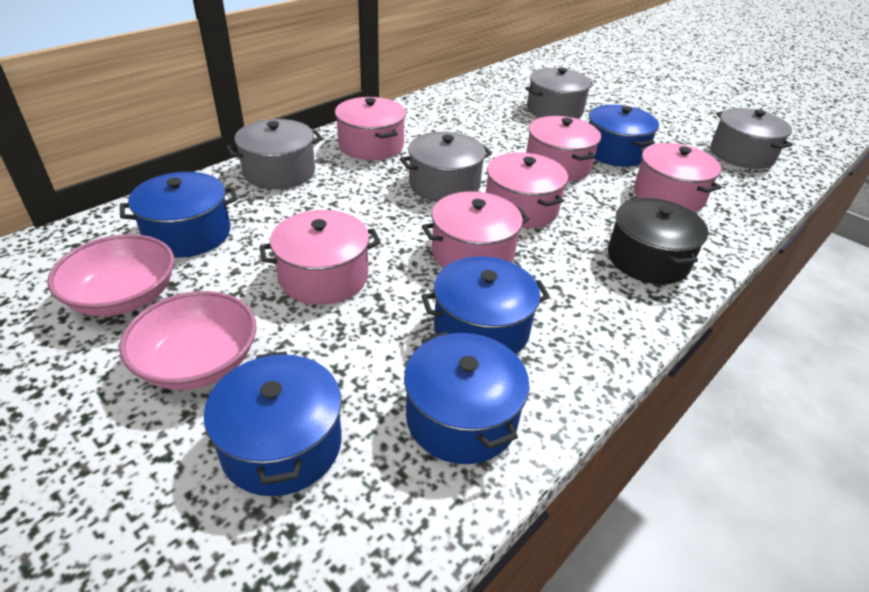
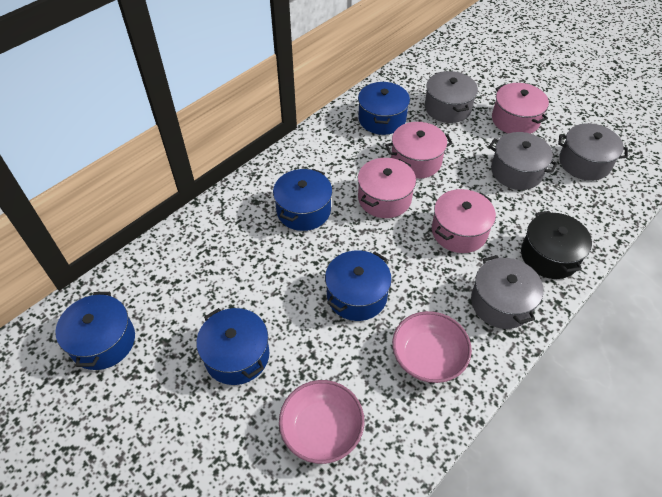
pink pot: 6 -> 4

